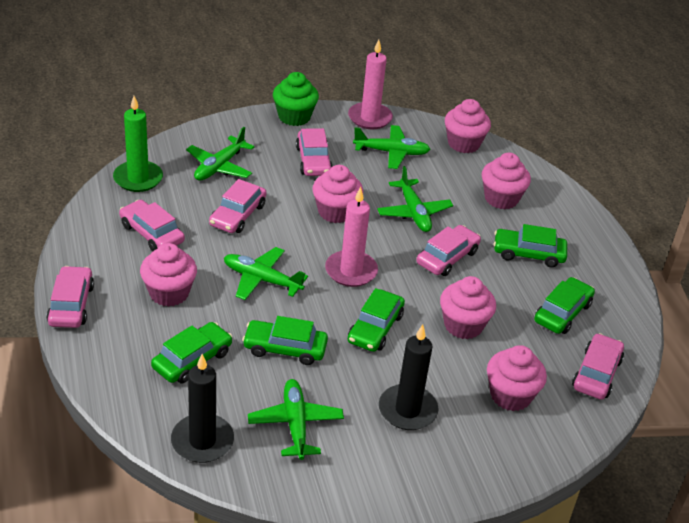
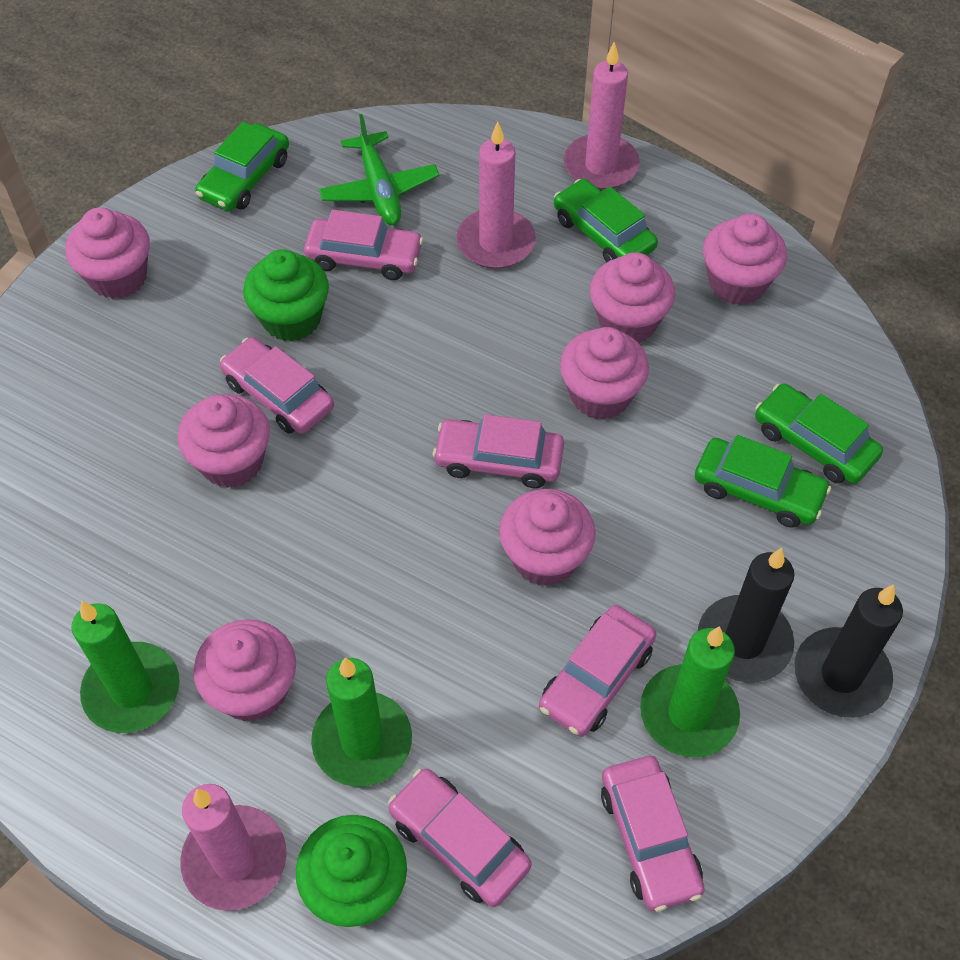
green candle: 1 -> 3
green car: 5 -> 4
green cupcake: 1 -> 2
green plane: 5 -> 1
pink candle: 2 -> 3
pink cupcake: 6 -> 7

